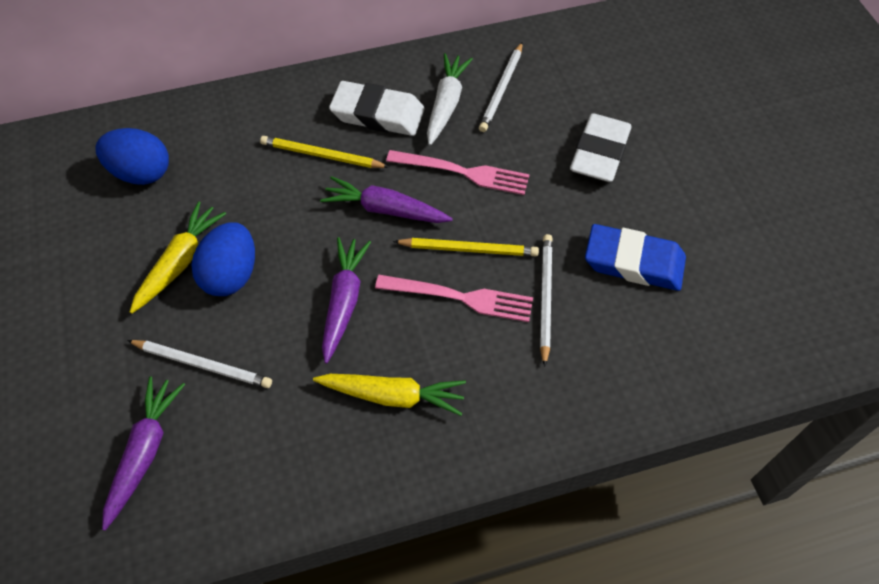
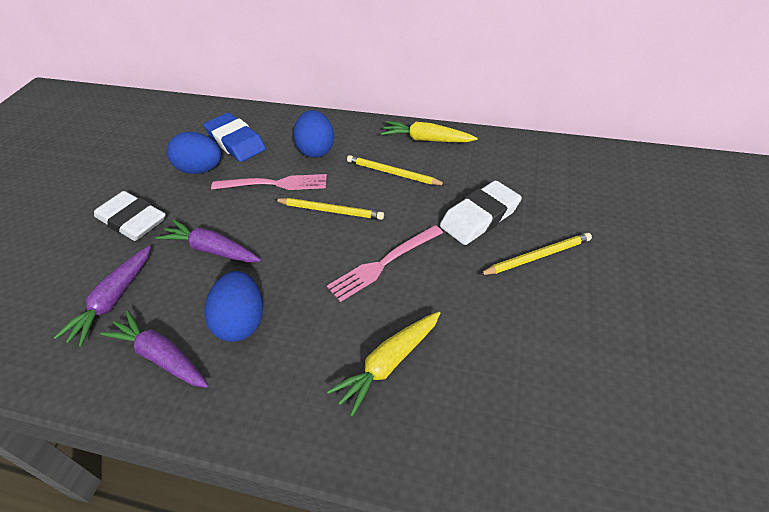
blue egg: 2 -> 3
white carrot: 1 -> 0
white pencil: 3 -> 0
yellow pencil: 2 -> 3

